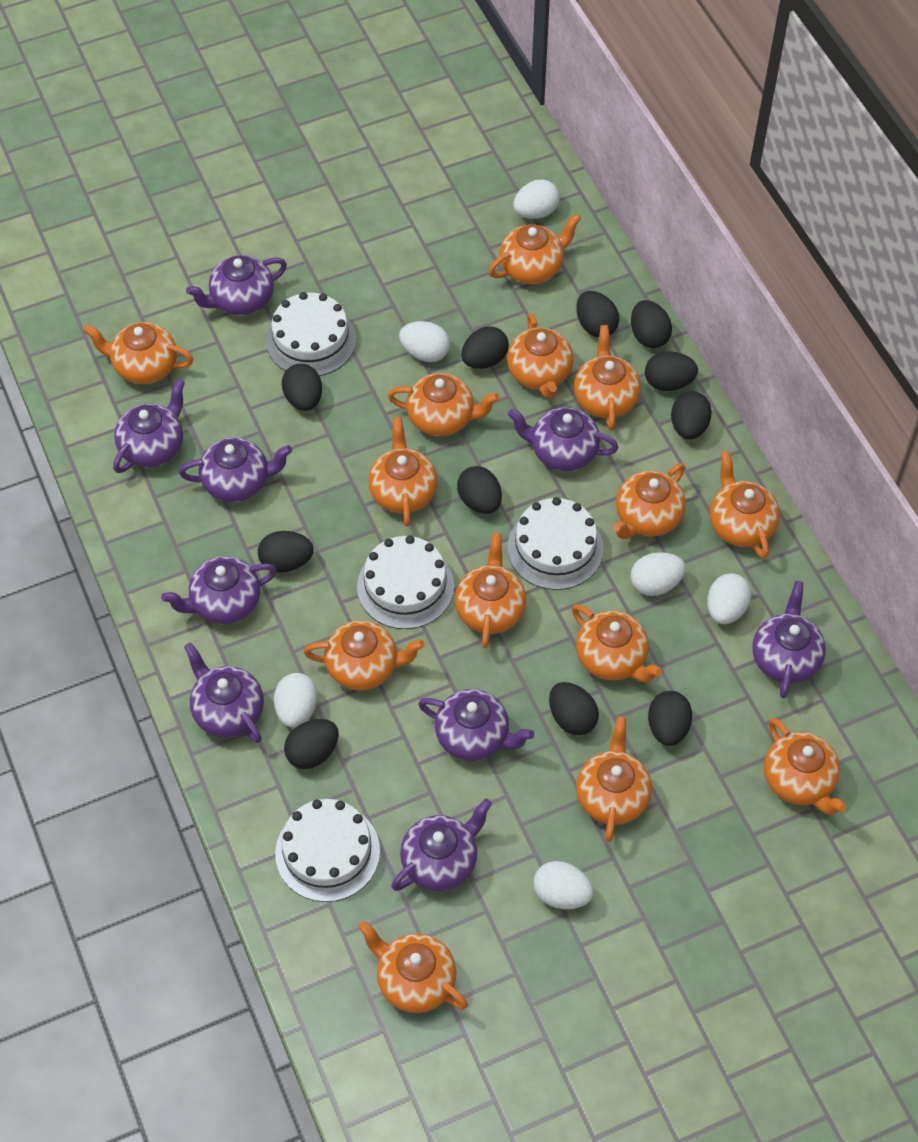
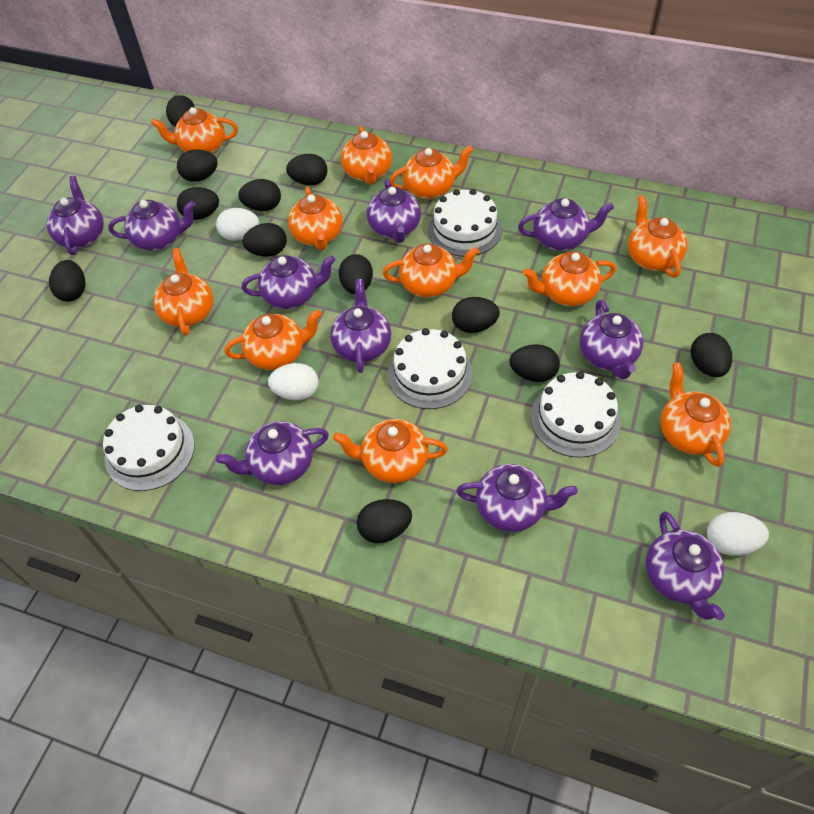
black egg: 11 -> 12
orange teapot: 14 -> 11
purple teapot: 9 -> 10
white egg: 6 -> 3

